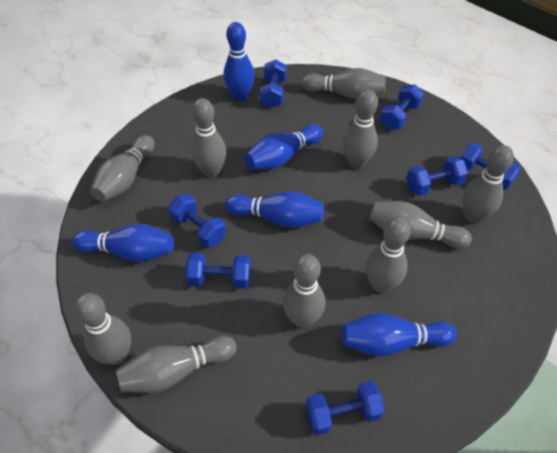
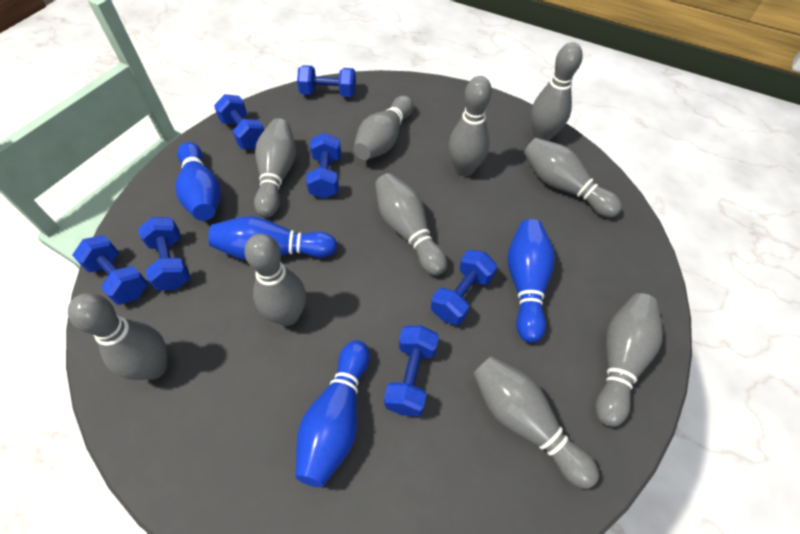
blue bowling pin: 5 -> 4

